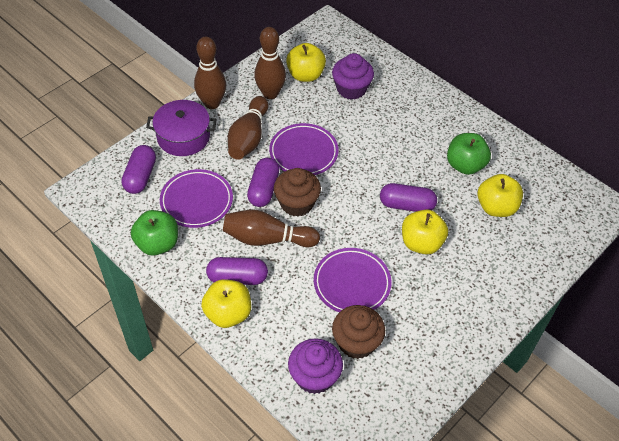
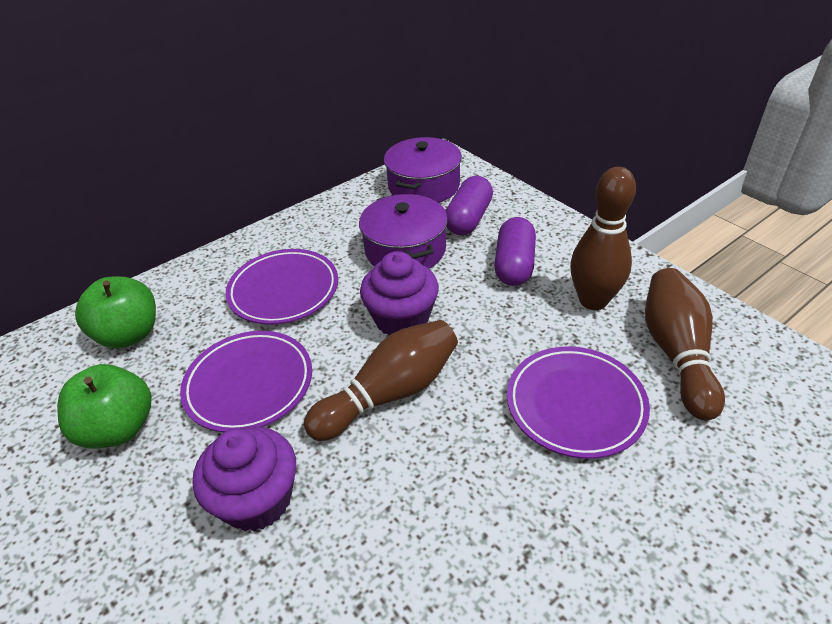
brown bowling pin: 4 -> 3
brown cupcake: 2 -> 0
purple capsule: 4 -> 2
purple pot: 1 -> 2
yellow apple: 4 -> 0

